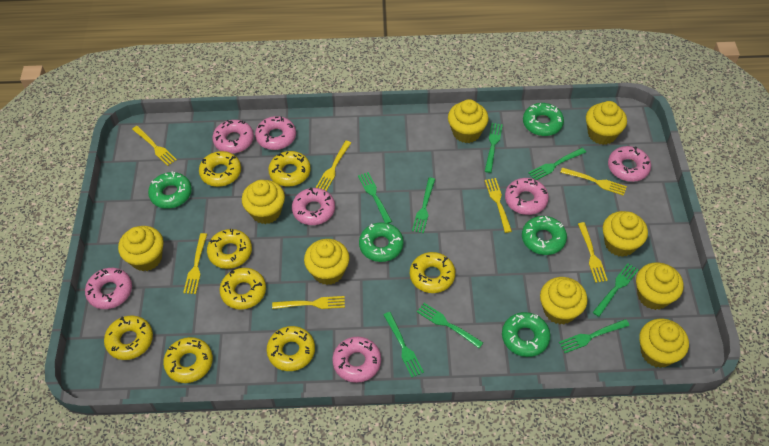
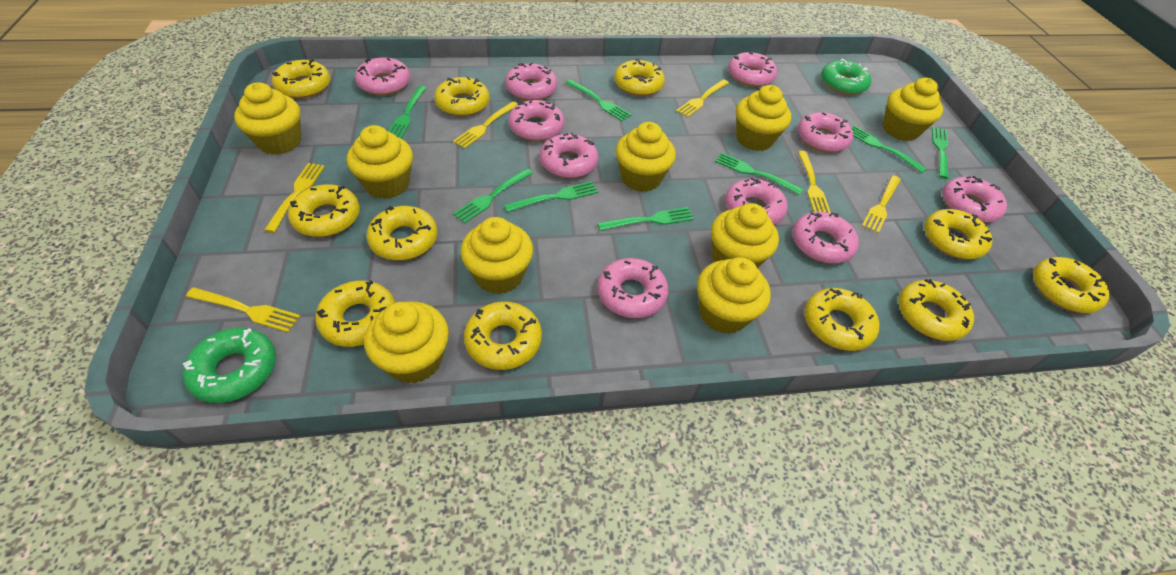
green donut: 5 -> 2
pink donut: 7 -> 10
yellow donut: 8 -> 11
yellow fork: 7 -> 6

